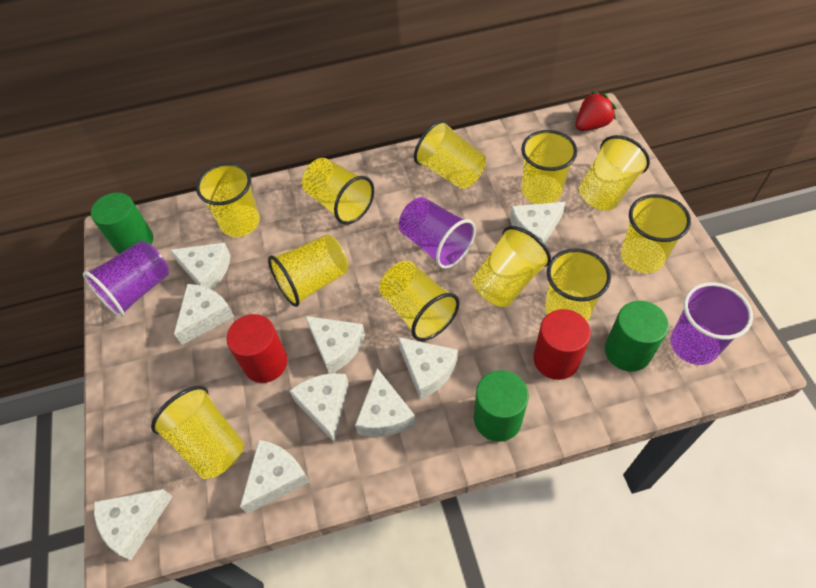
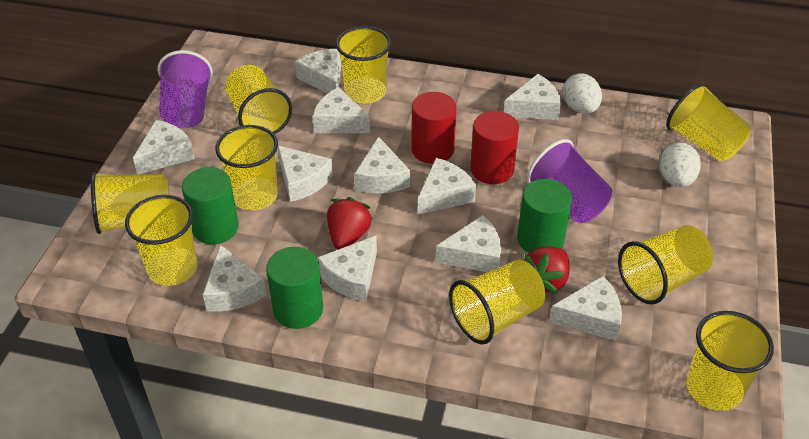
purple cup: 3 -> 2
red strawberry: 1 -> 2
white cheese: 9 -> 11
white egg: 0 -> 2
yellow cup: 11 -> 9

